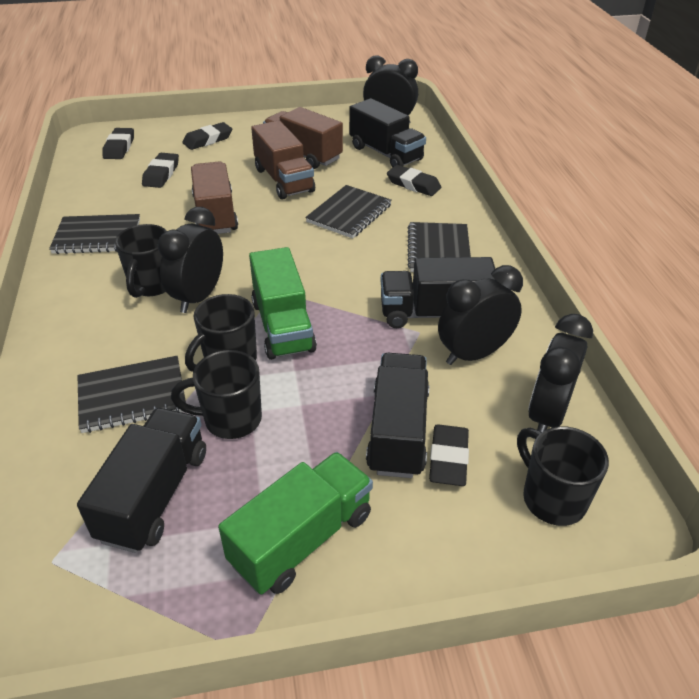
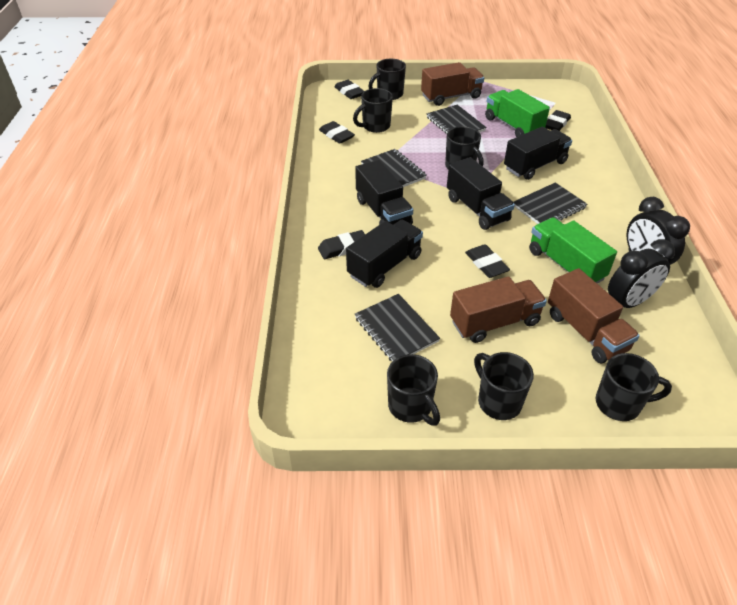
black clock: 4 -> 2
black mug: 4 -> 6

